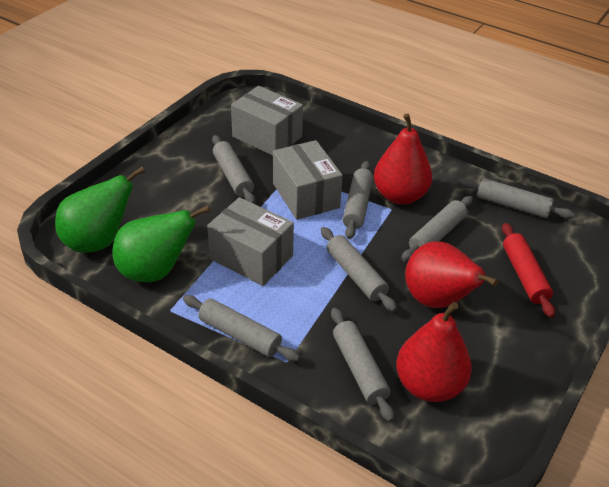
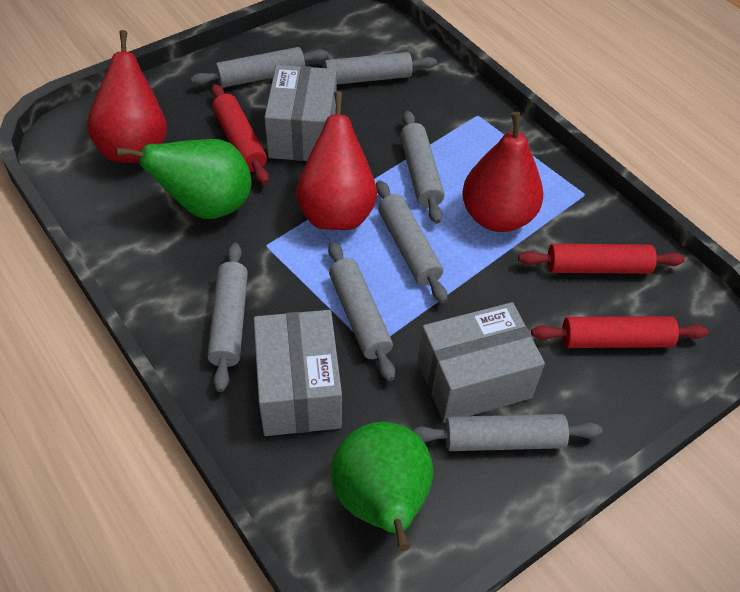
red rolling pin: 1 -> 3

